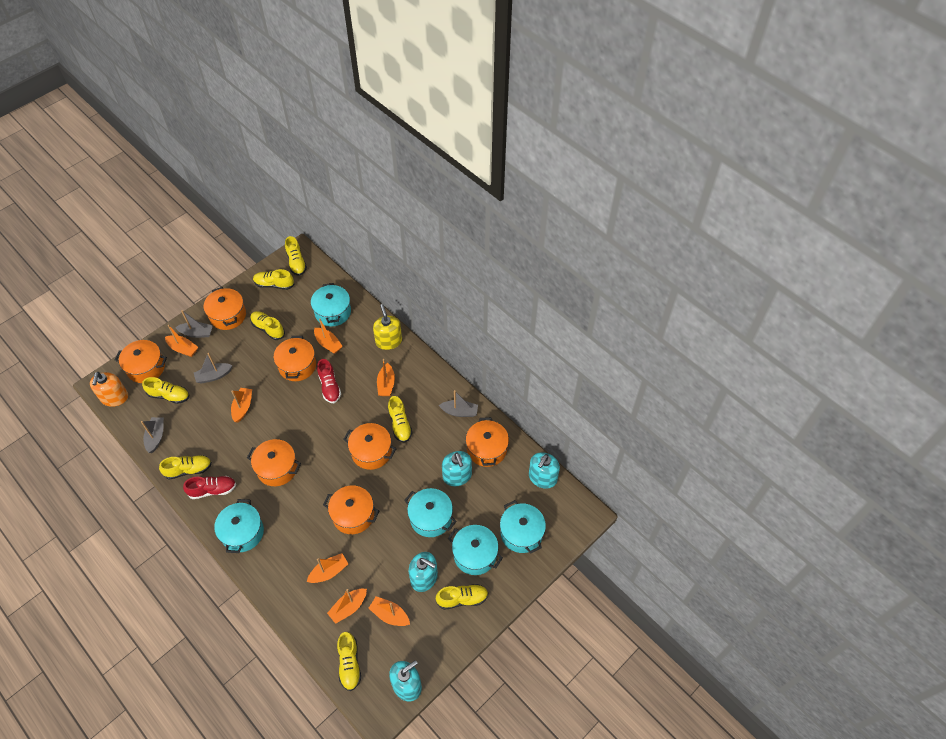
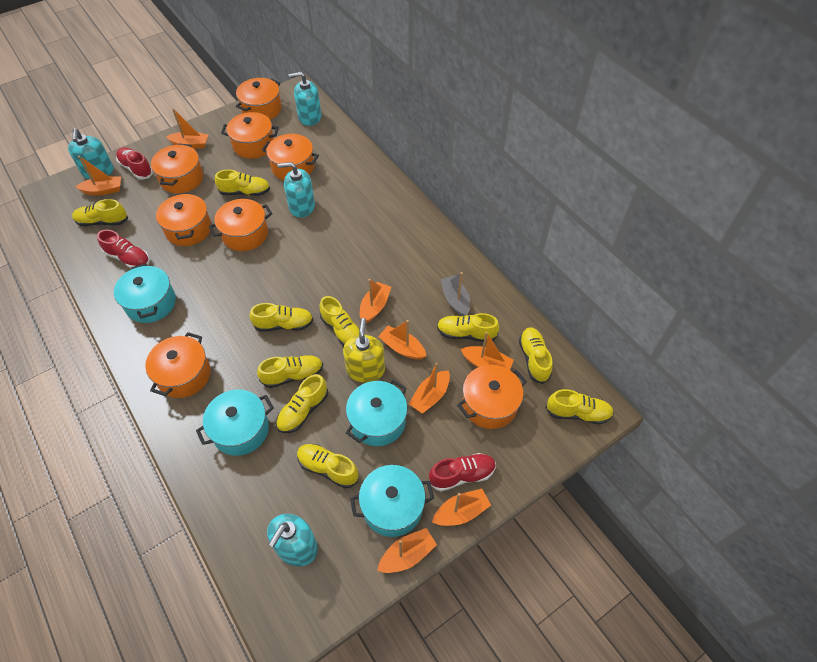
grey boat: 4 -> 1
orange boat: 7 -> 8
orange pot: 7 -> 8
orange soap dispenser: 1 -> 0
red shoe: 2 -> 3
turquoise pot: 5 -> 4
yellow shoe: 8 -> 10

